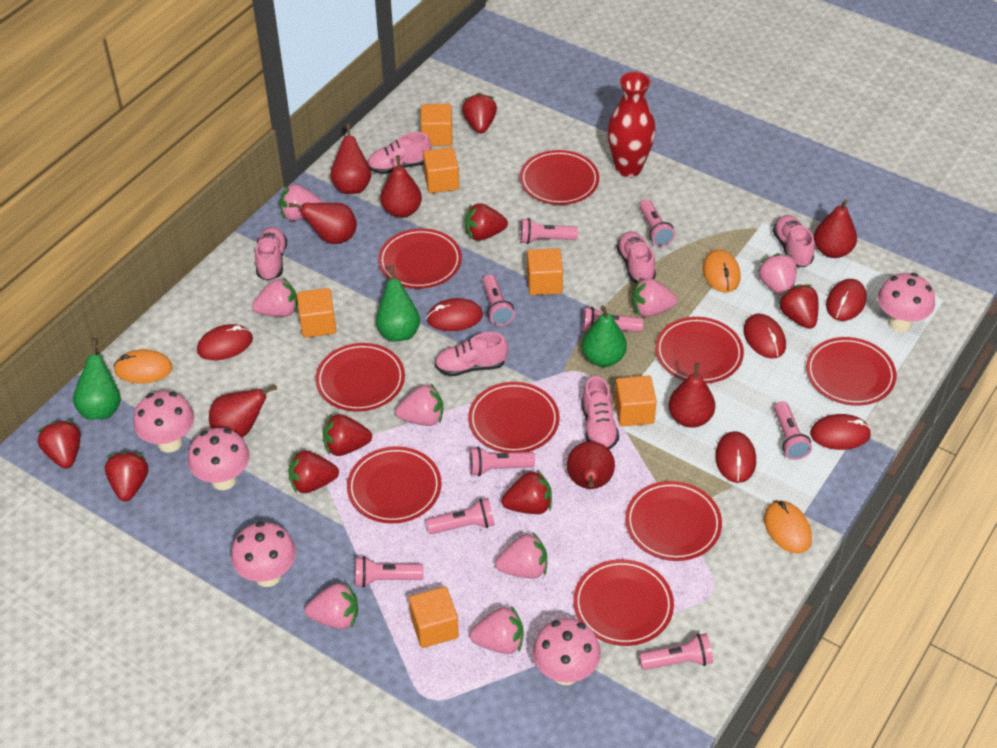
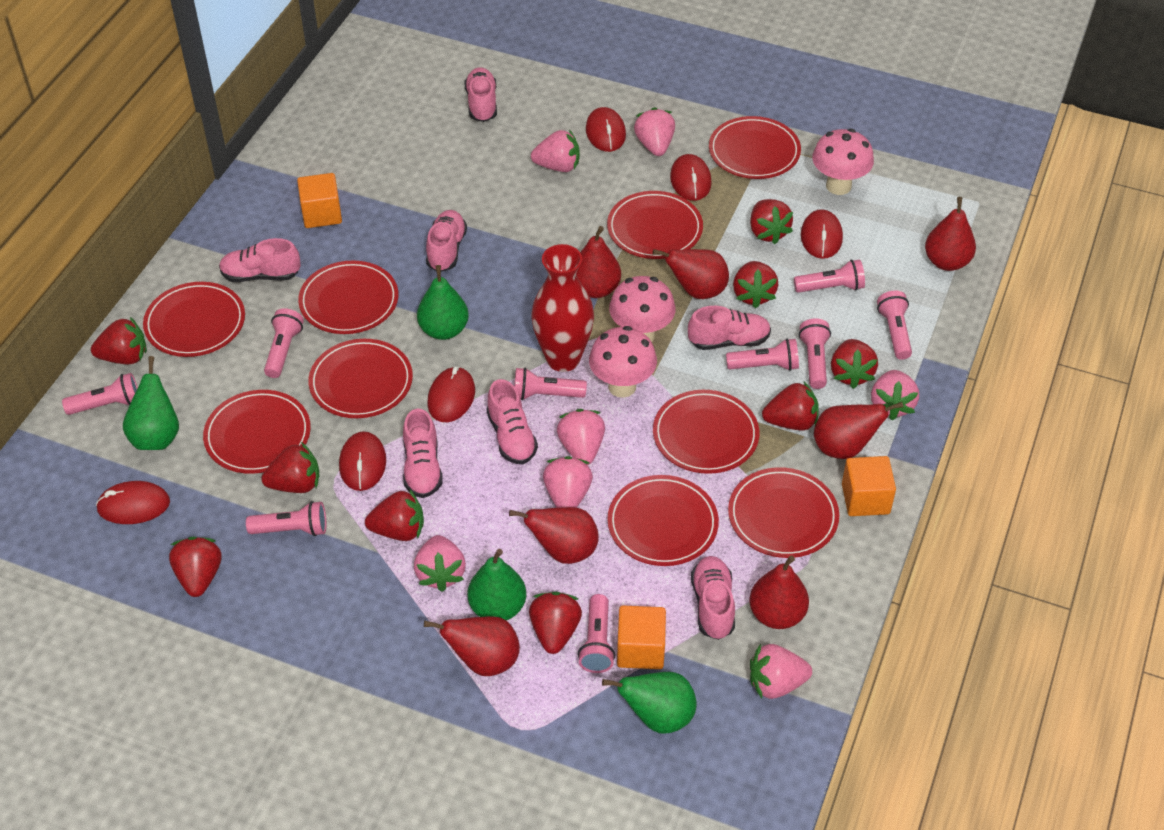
green pear: 3 -> 4
orange cube: 6 -> 3
orange mouse: 3 -> 0
pink mushroom: 5 -> 3
pink shoe: 6 -> 7
pink strawberry: 8 -> 7
red strawberry: 8 -> 9

